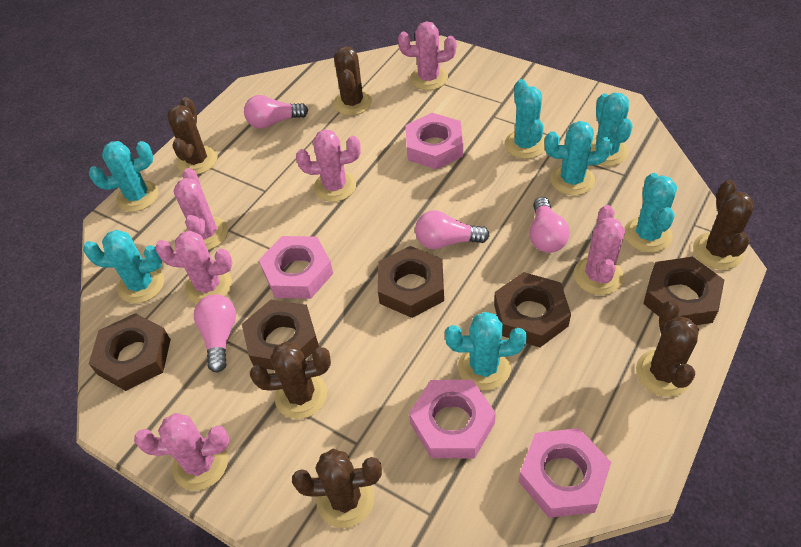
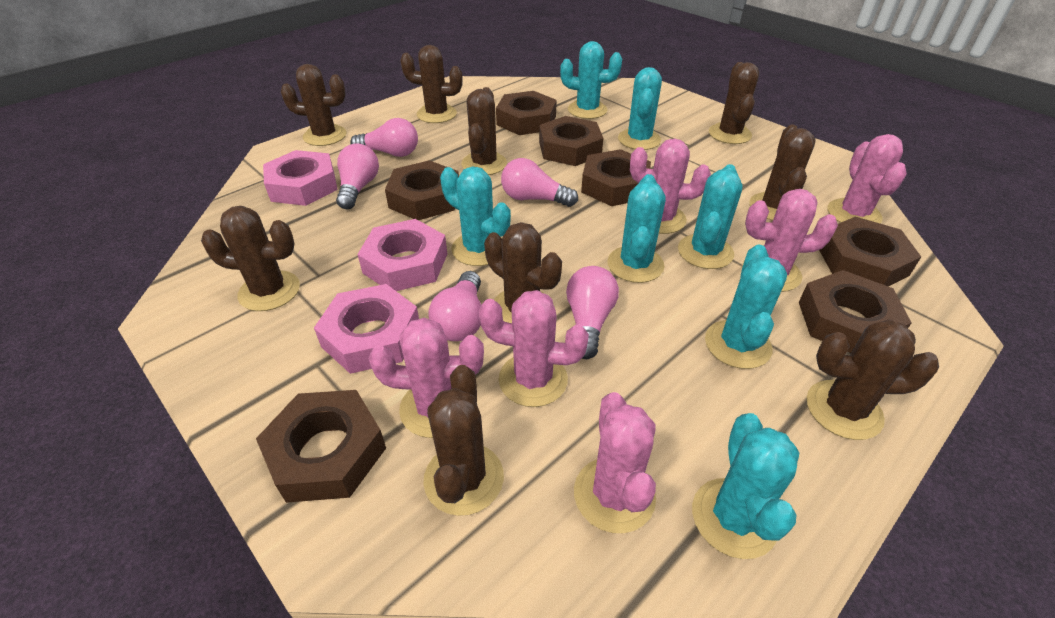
brown cactus: 6 -> 9
brown nut: 5 -> 7
pink light bulb: 4 -> 5
pink nut: 4 -> 3

